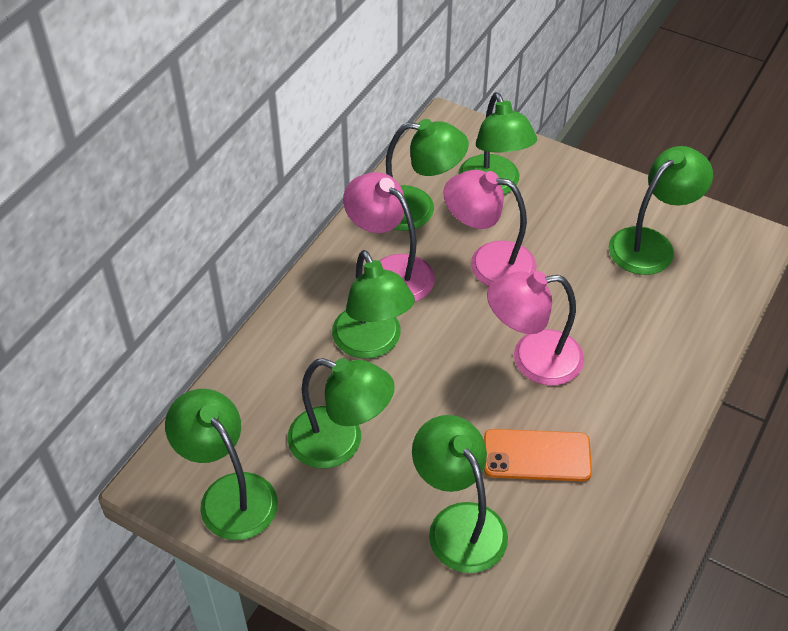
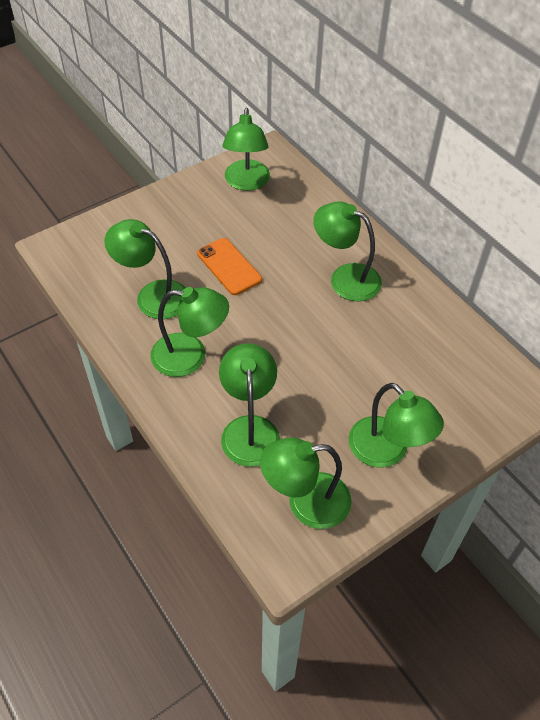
pink lamp: 3 -> 0

